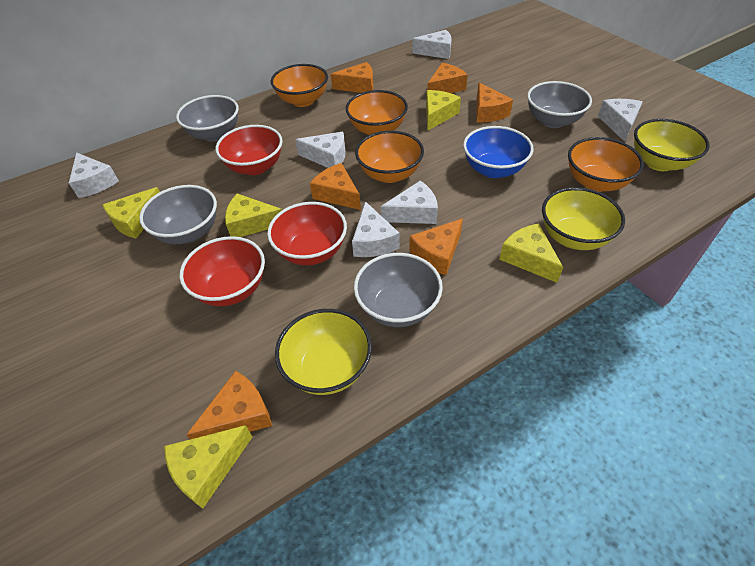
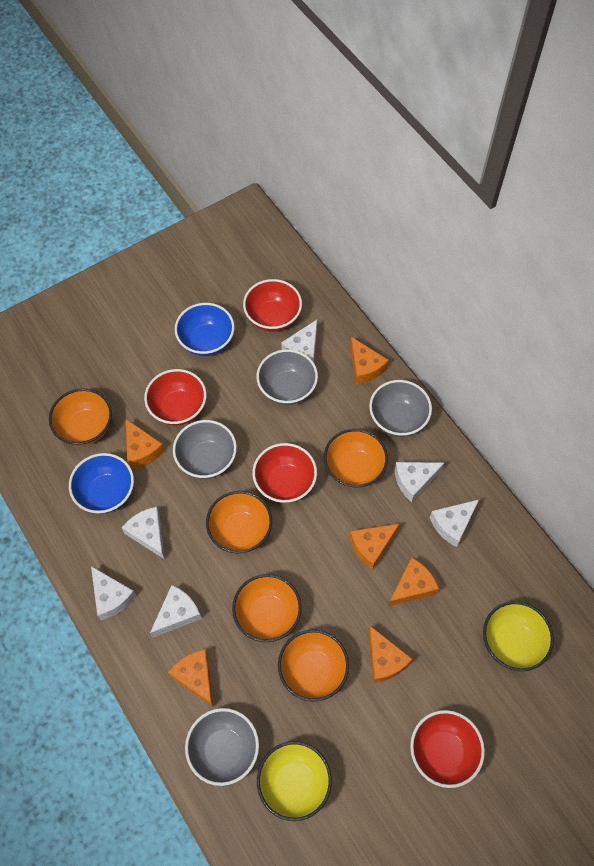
blue bowl: 1 -> 2
orange bowl: 4 -> 5
red bowl: 3 -> 4
yellow bowl: 3 -> 2
yellow cheese: 5 -> 0

